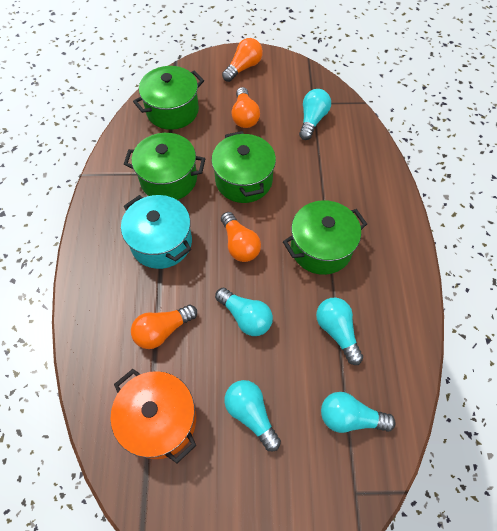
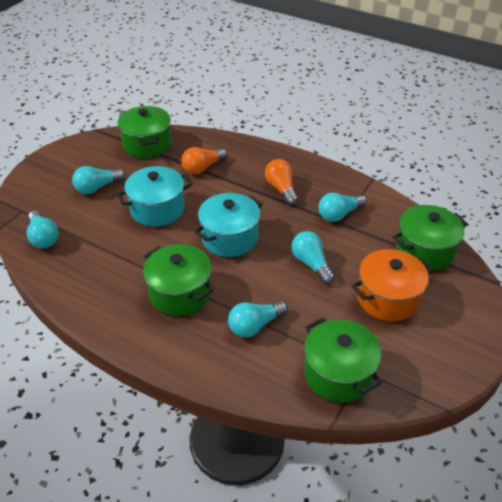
orange light bulb: 4 -> 2
turquoise pot: 1 -> 2

